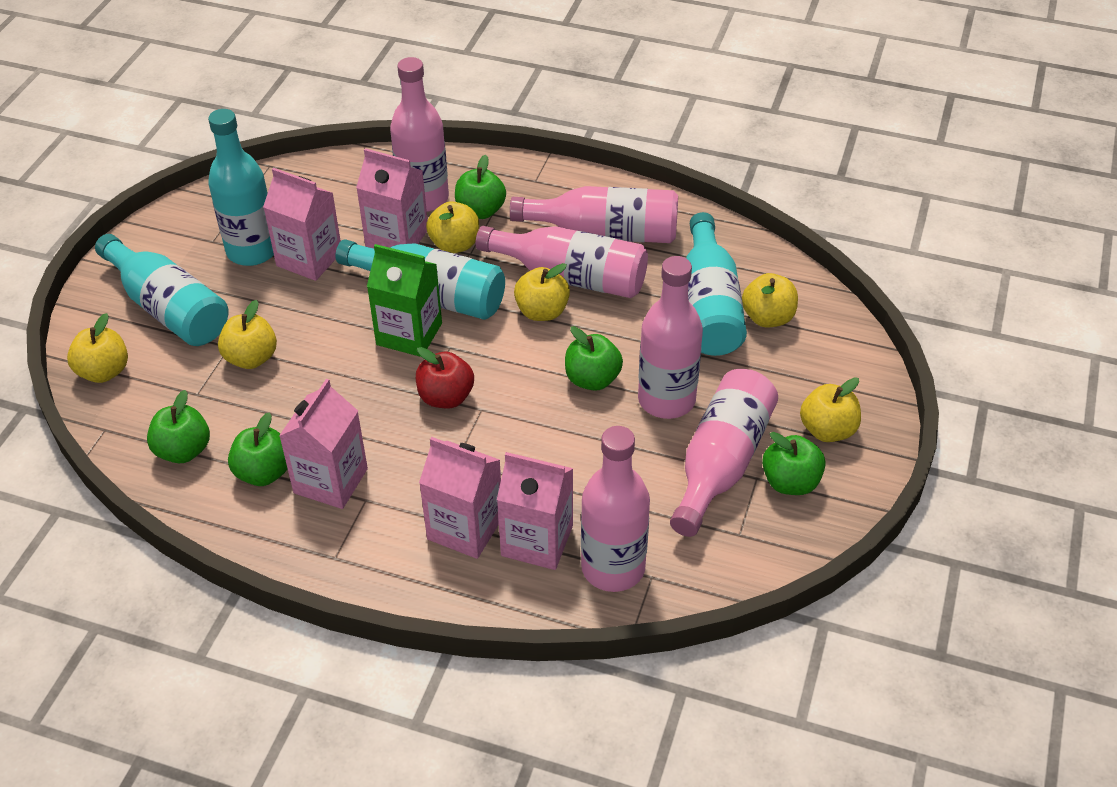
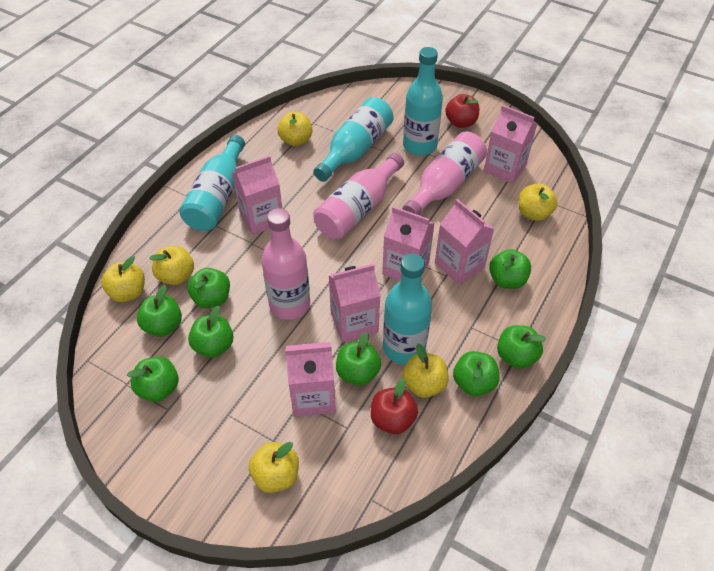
green apple: 5 -> 8
green carton: 1 -> 0
pink bottle: 6 -> 3
pink carton: 5 -> 6
red apple: 1 -> 2

